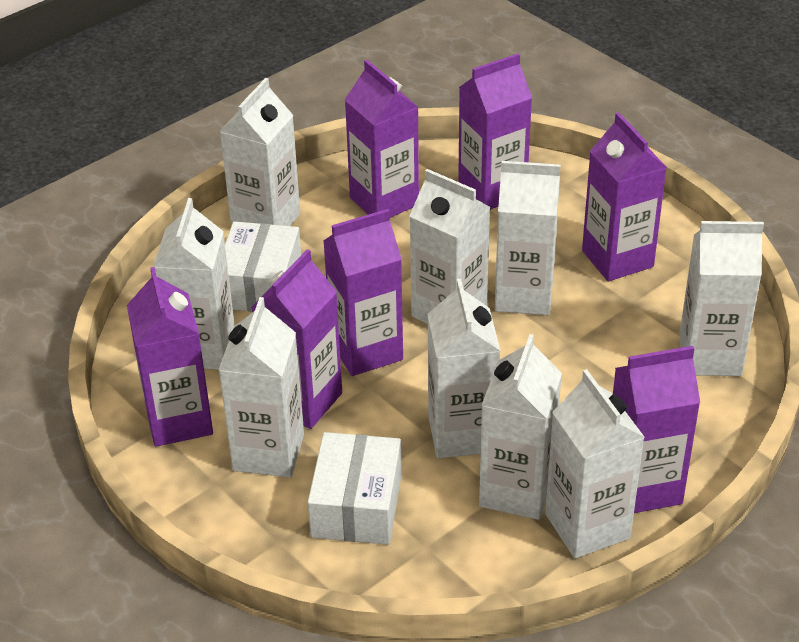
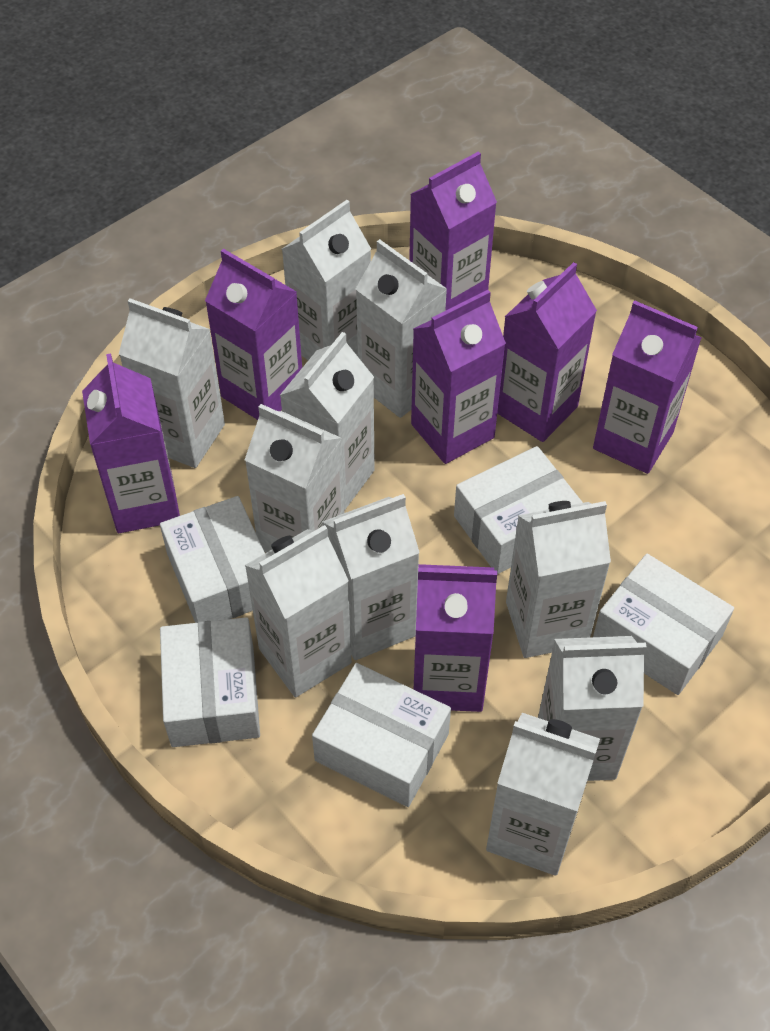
white box: 2 -> 5
white carton: 9 -> 10

